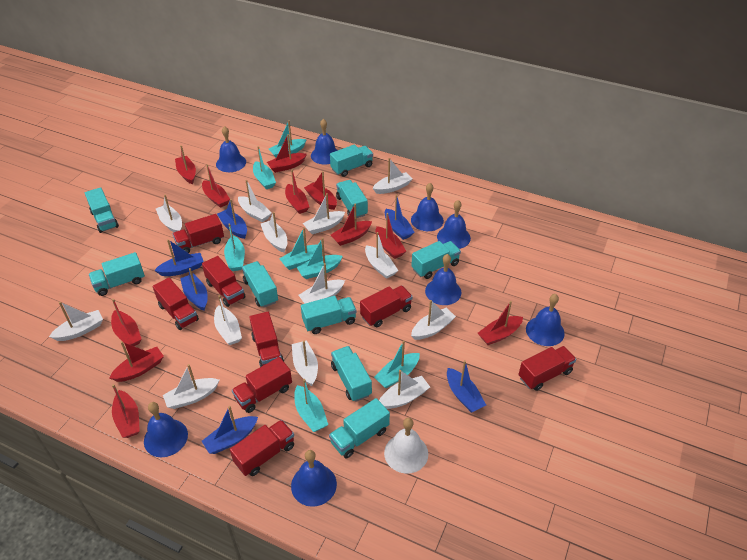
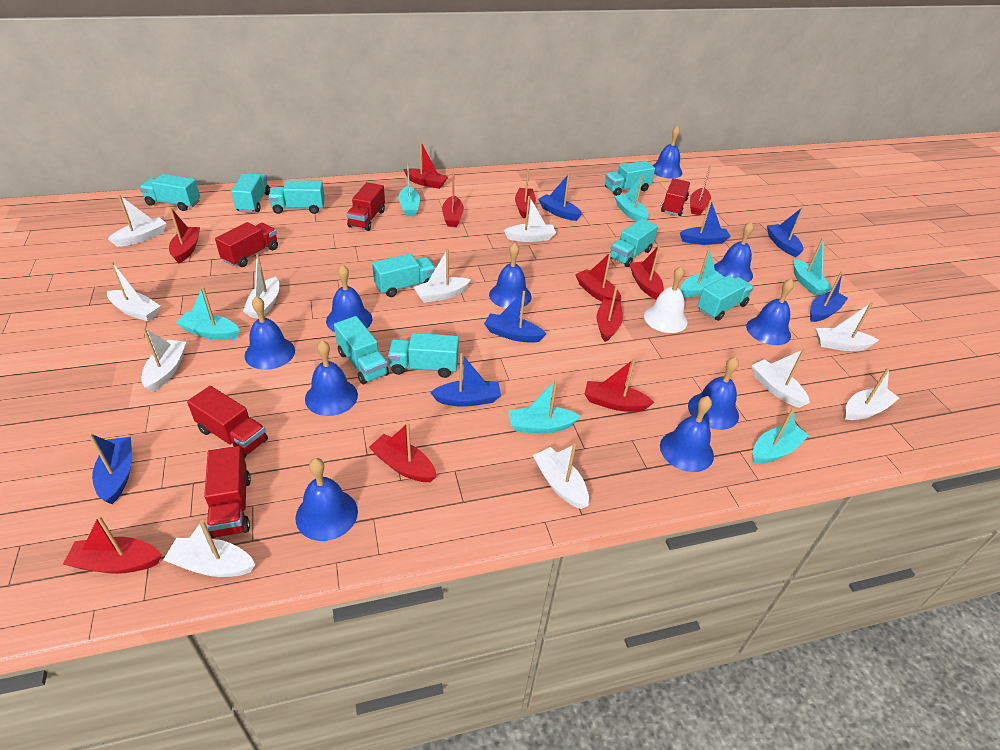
blue bell: 8 -> 10
blue boat: 6 -> 7
red truck: 8 -> 5
white boat: 13 -> 11

